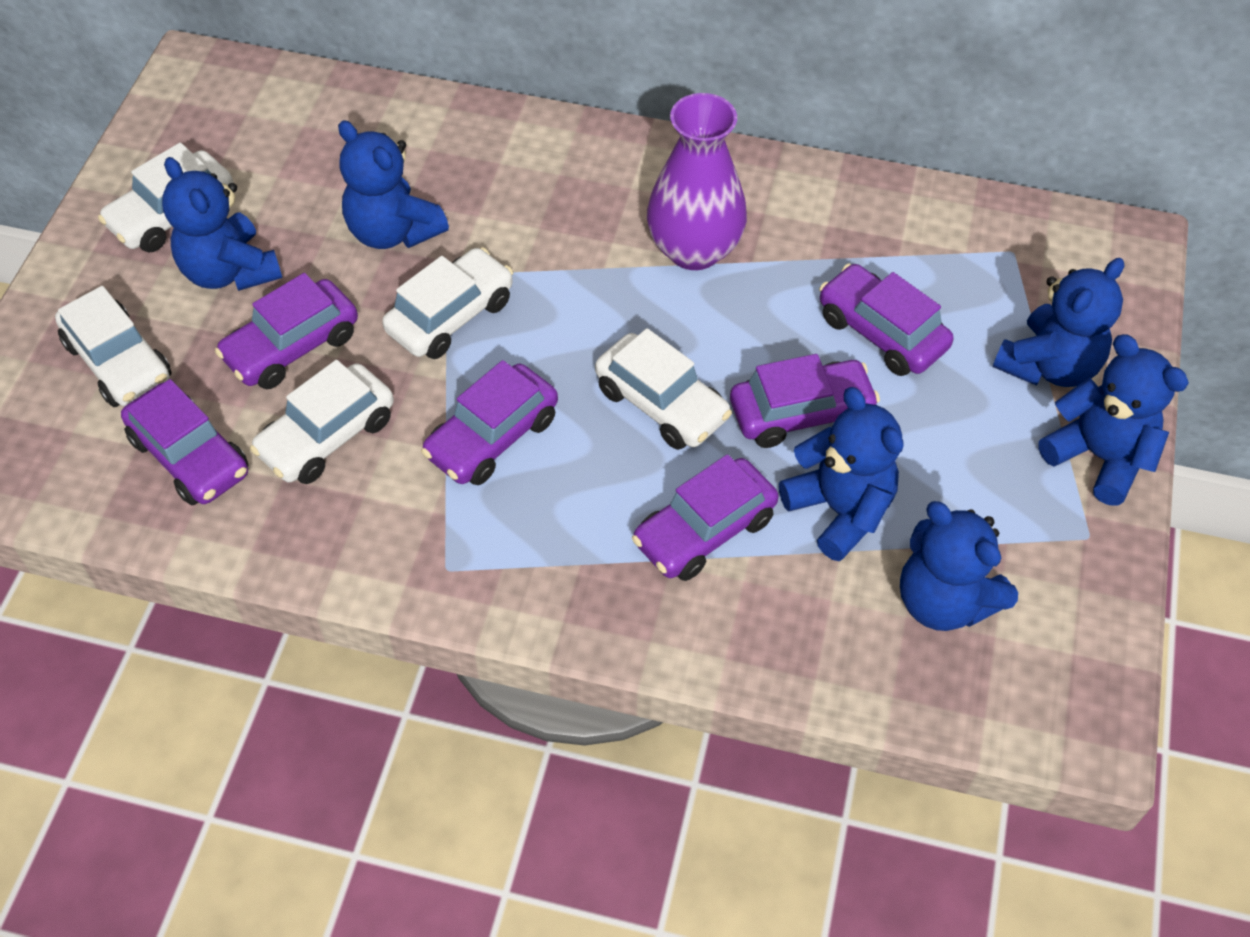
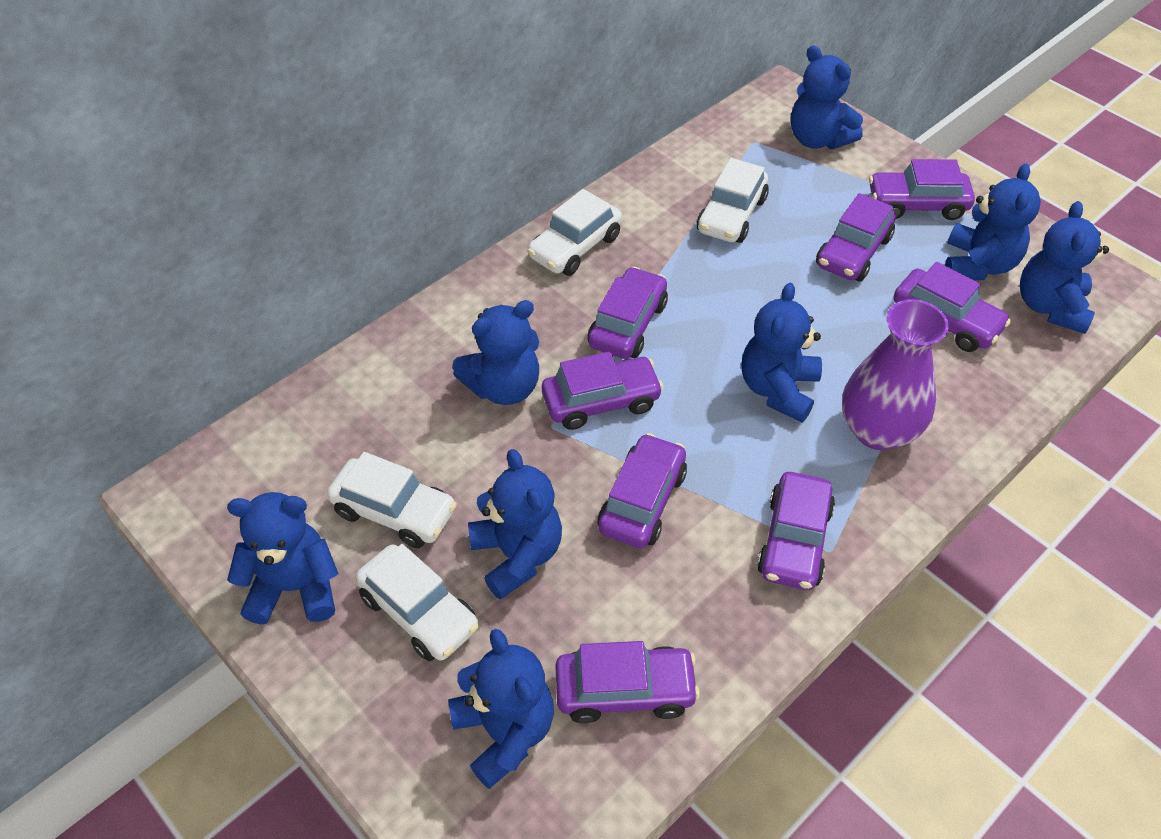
blue teddy bear: 6 -> 8
purple car: 6 -> 8
white car: 5 -> 4

